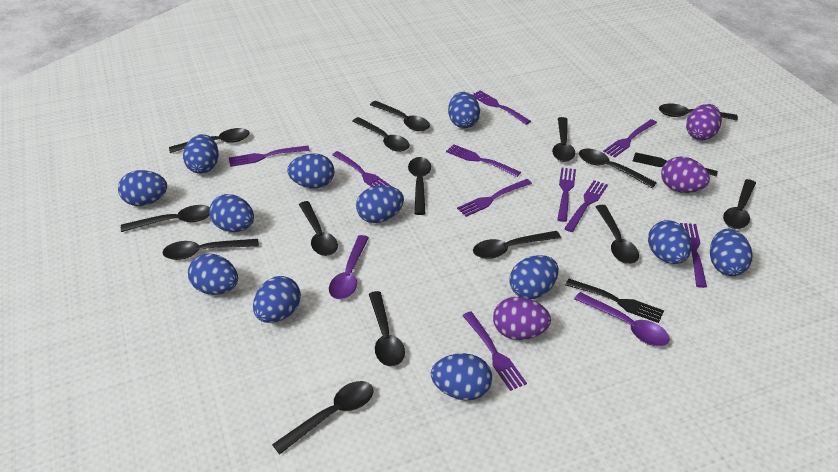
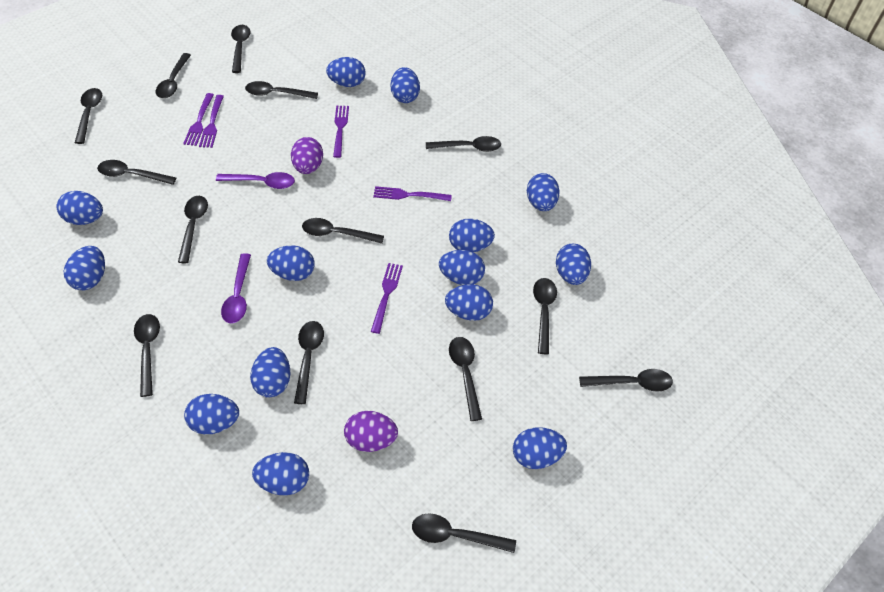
black fork: 2 -> 0
black spoon: 15 -> 14
blue egg: 12 -> 14
purple egg: 3 -> 2
purple fork: 10 -> 5

